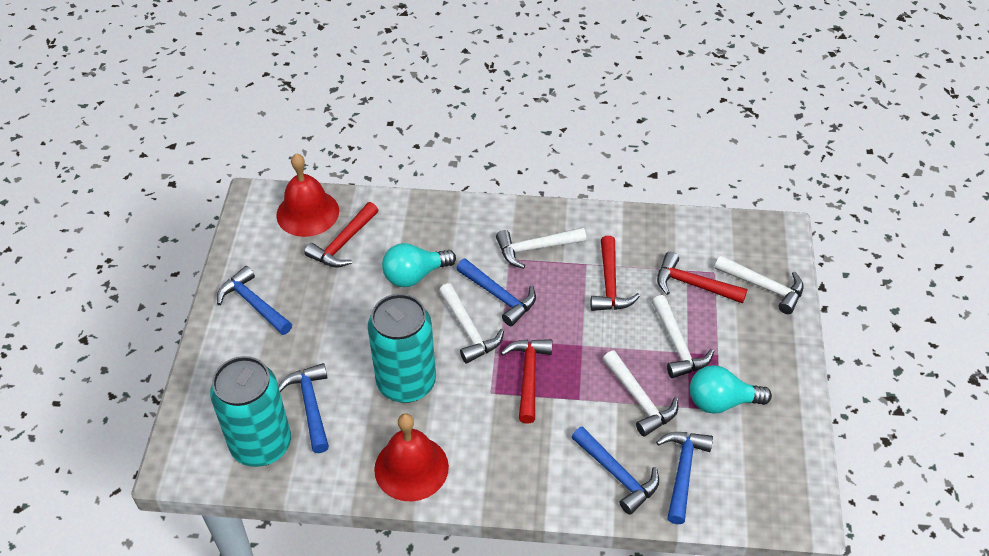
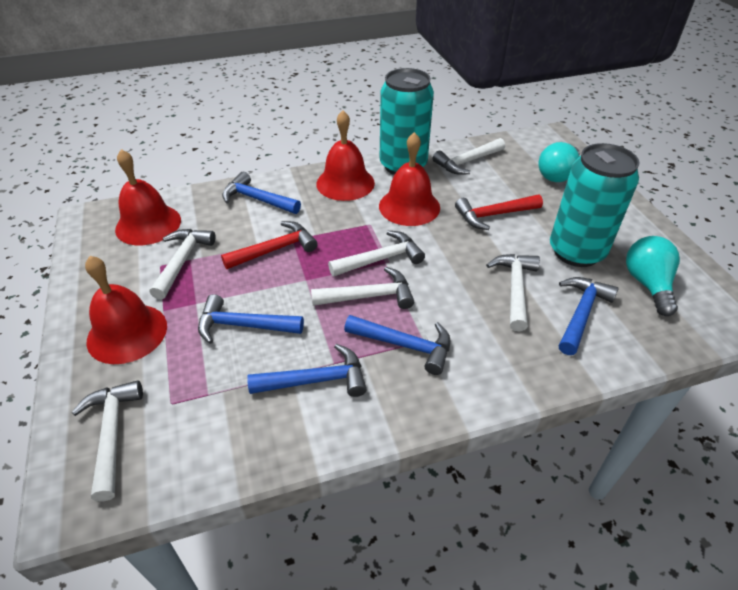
red bell: 2 -> 4
red hammer: 4 -> 2
white hammer: 5 -> 6

